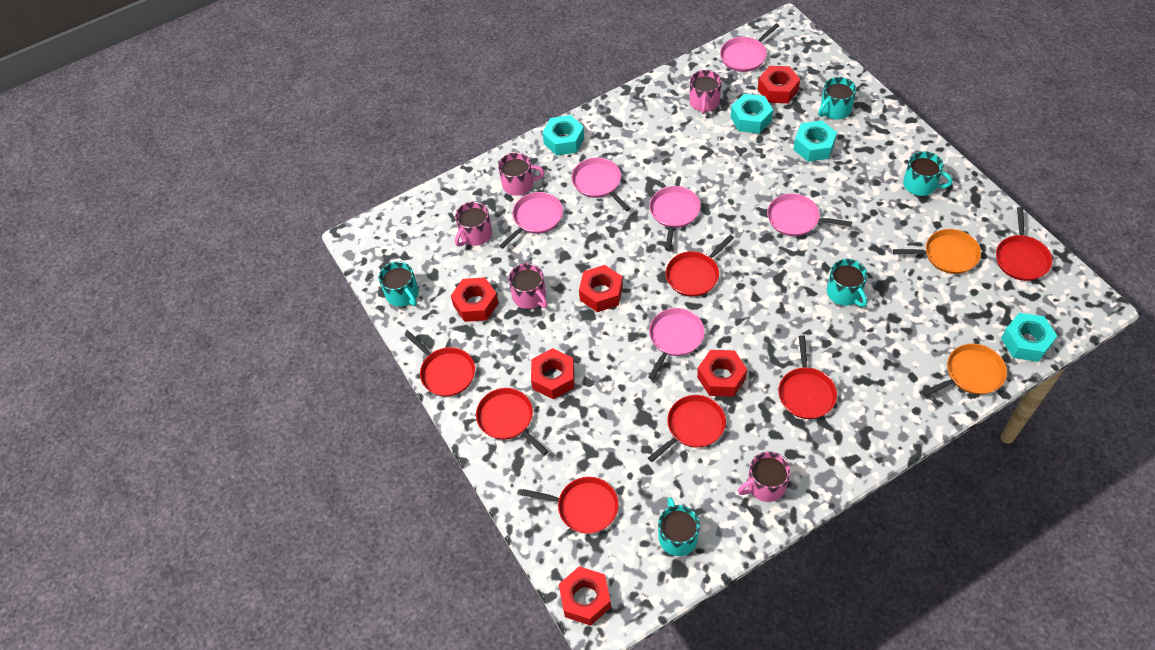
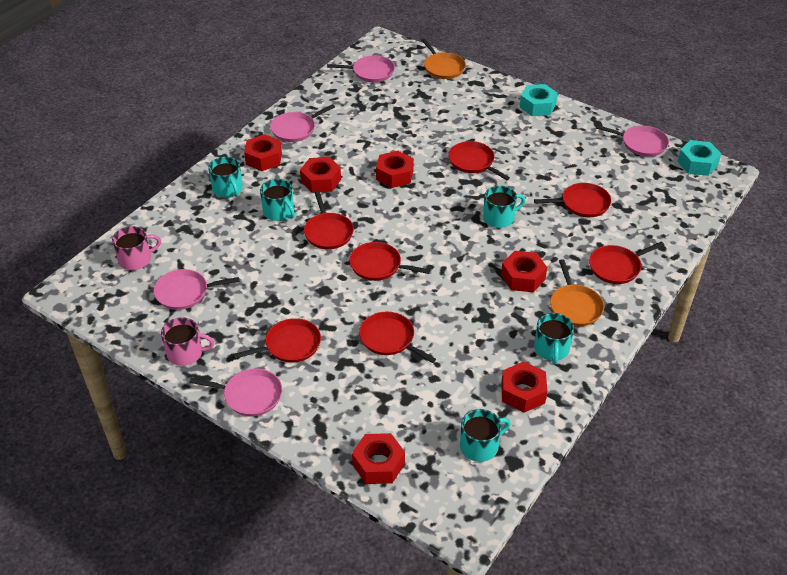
pink mug: 5 -> 2
pink pan: 6 -> 5
turquoise nut: 4 -> 2

